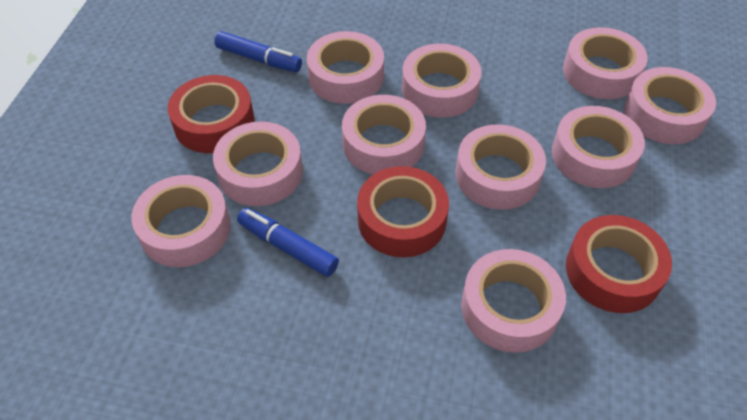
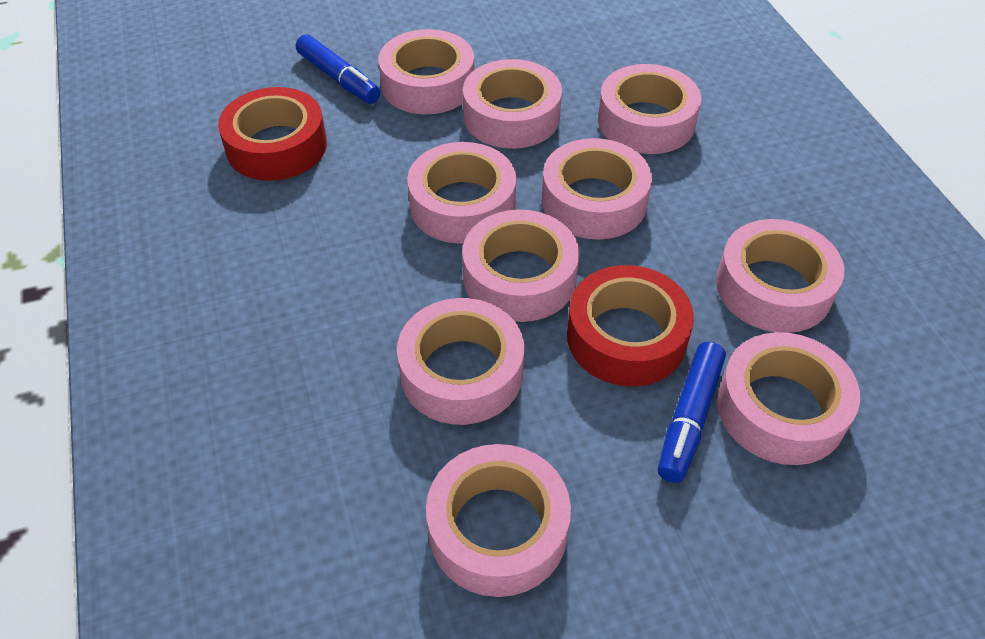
red tape: 3 -> 2

